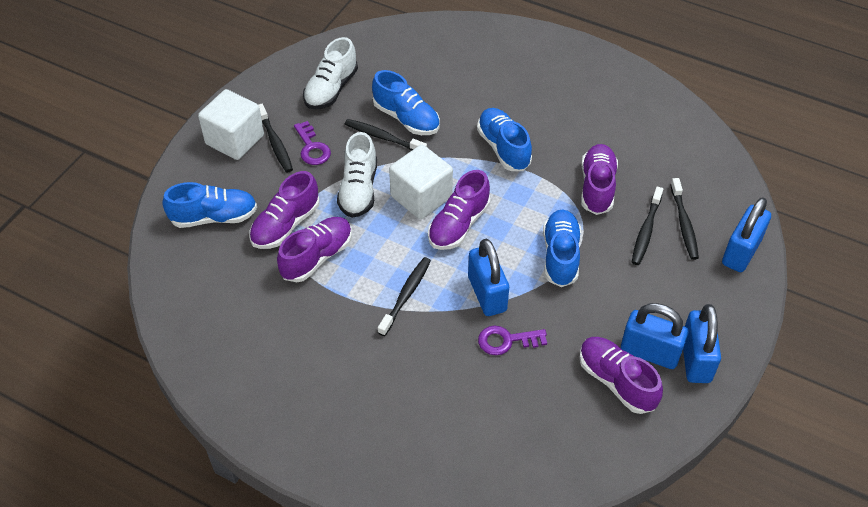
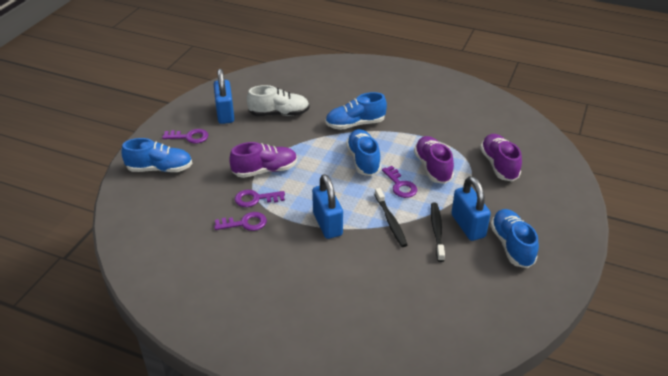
black toothbrush: 5 -> 2
blue padlock: 4 -> 3
purple key: 2 -> 4
purple shoe: 5 -> 3
white cube: 2 -> 0
white shoe: 2 -> 1

